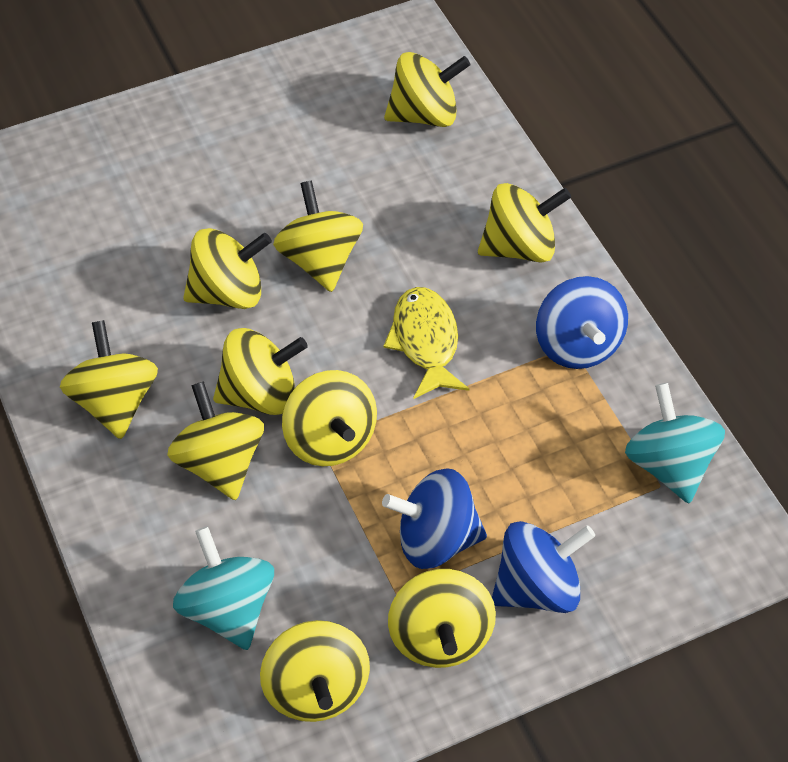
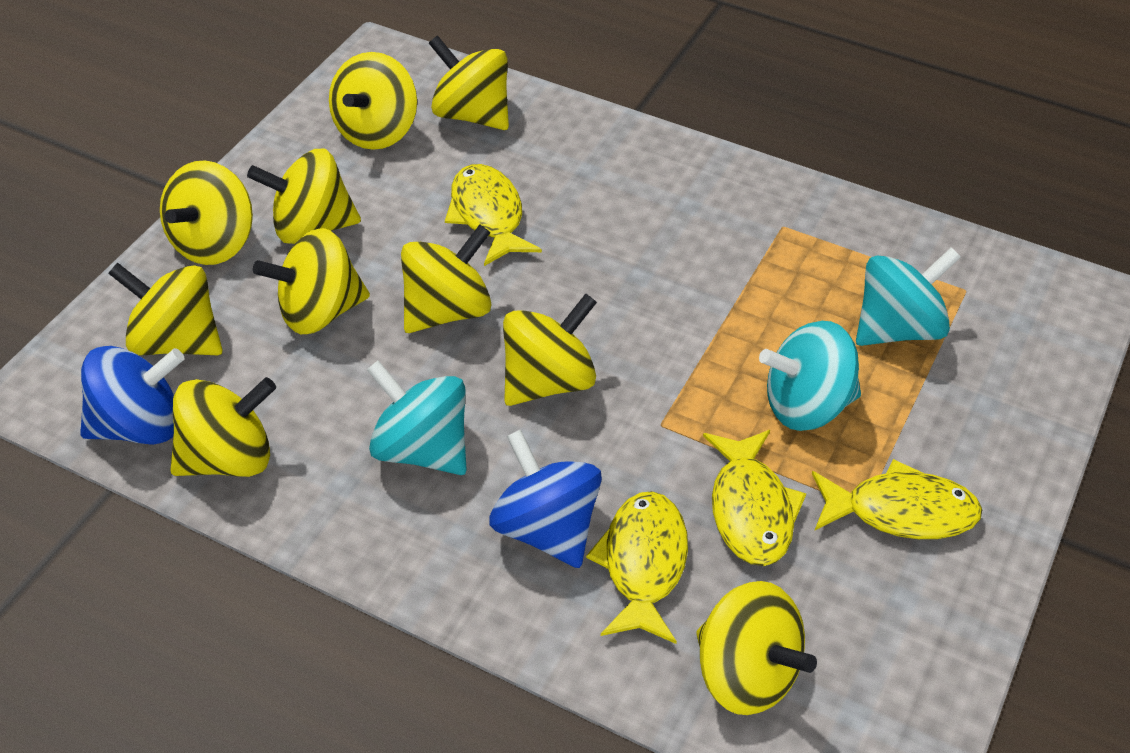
blue spinning top: 3 -> 2
turquoise spinning top: 2 -> 3
yellow fish: 1 -> 4

